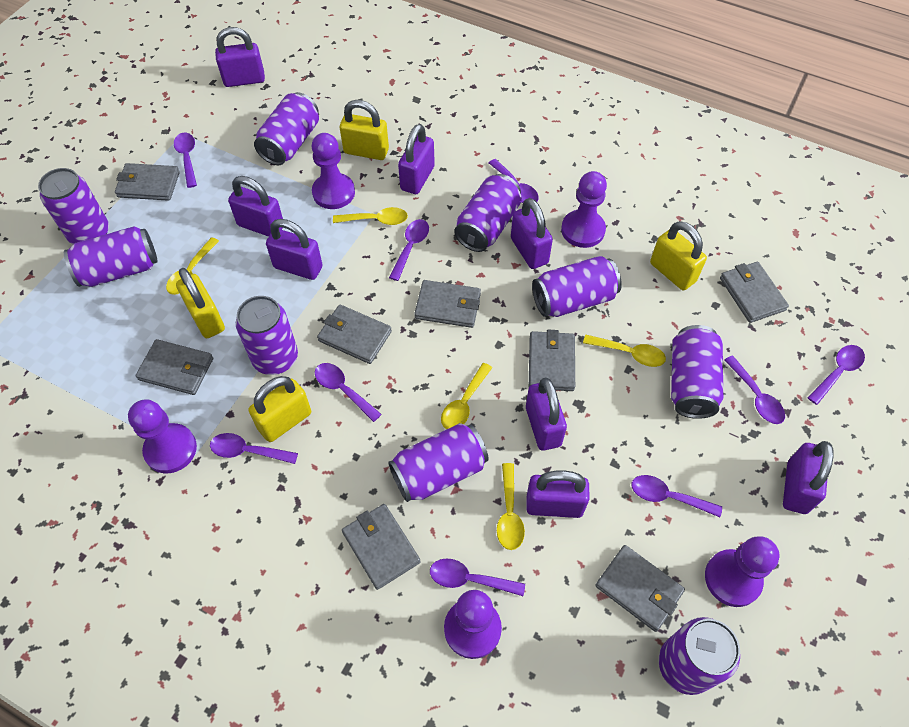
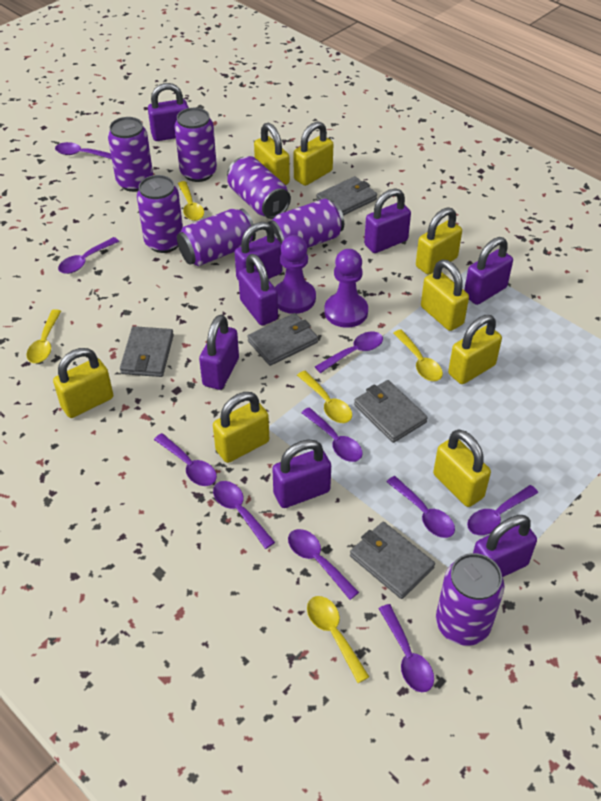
grey wallet: 8 -> 5
purple can: 9 -> 7
purple pawn: 5 -> 2
purple spoon: 9 -> 10
yellow padlock: 4 -> 8

